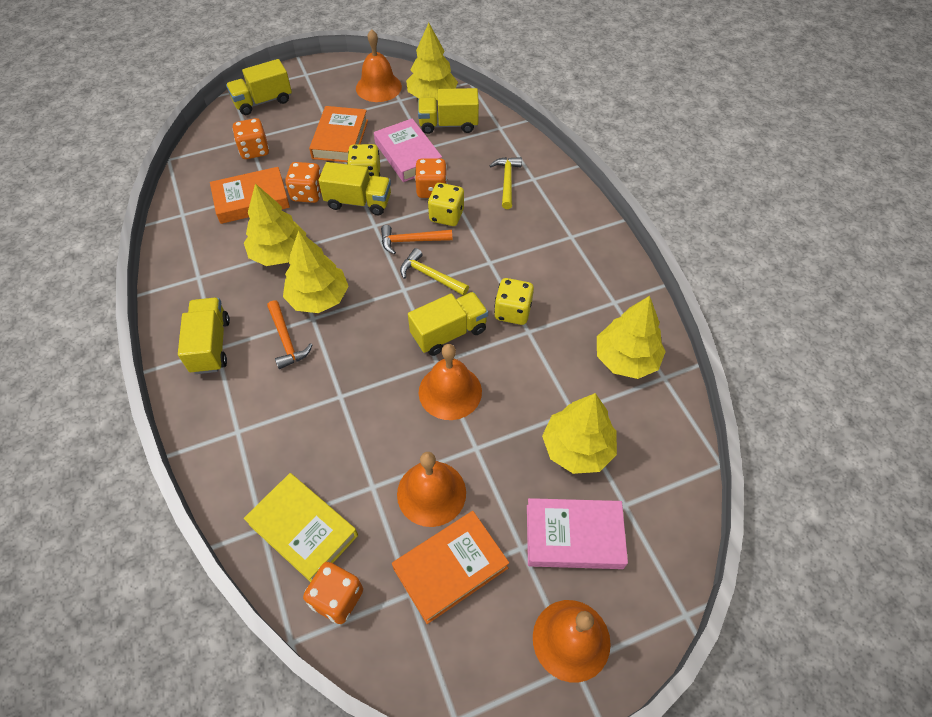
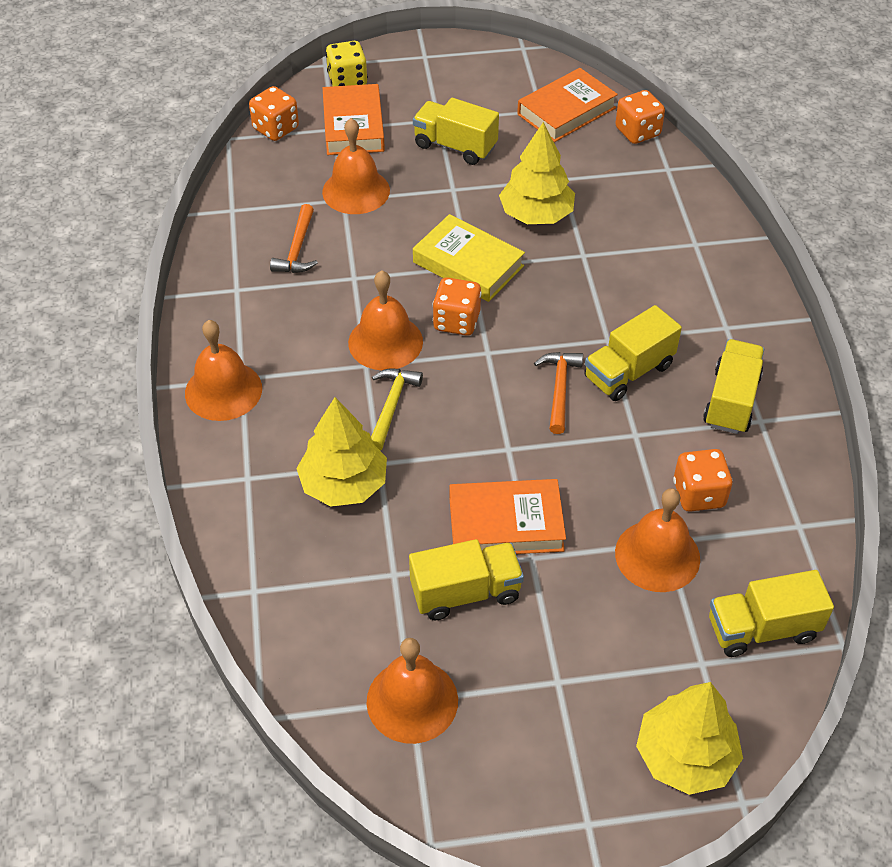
orange bell: 4 -> 5
pink book: 2 -> 0
yellow dice: 3 -> 1
yellow hammer: 2 -> 1
yellow tree: 5 -> 3

